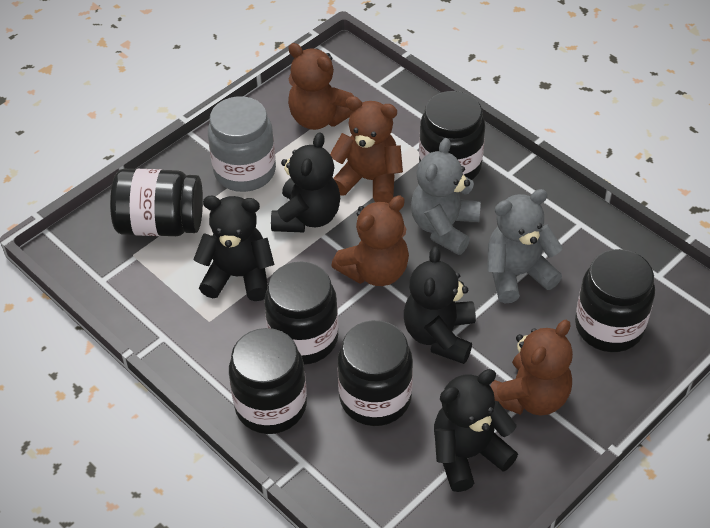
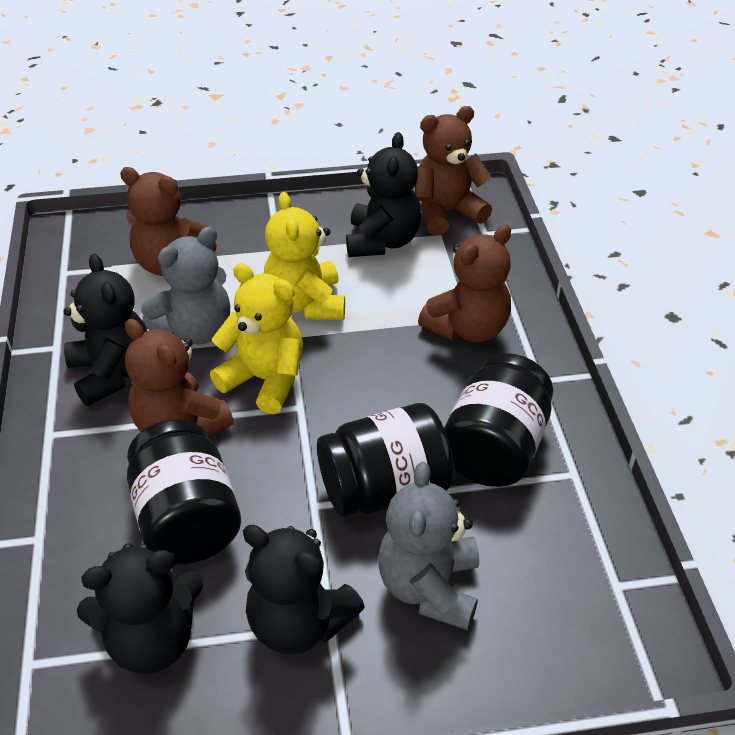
black jar: 6 -> 3
grey jar: 1 -> 0
yellow teddy bear: 0 -> 2

